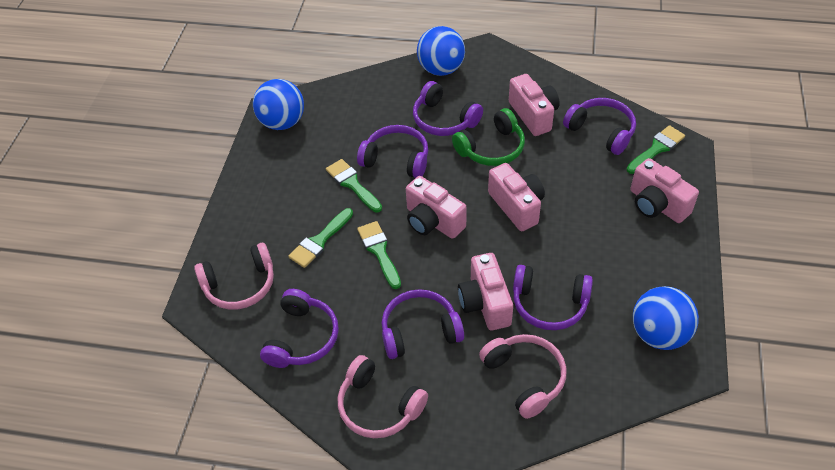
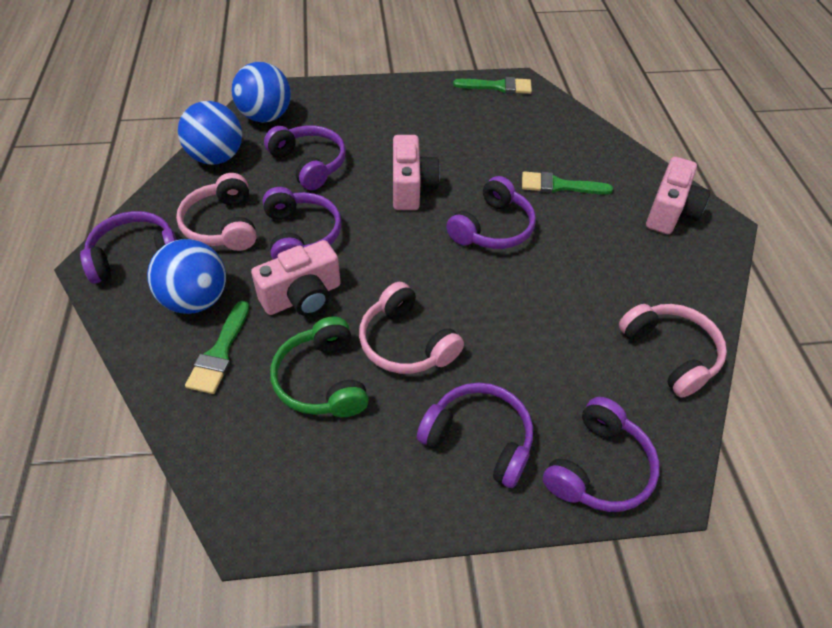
green brush: 4 -> 3
pink camera: 5 -> 3

